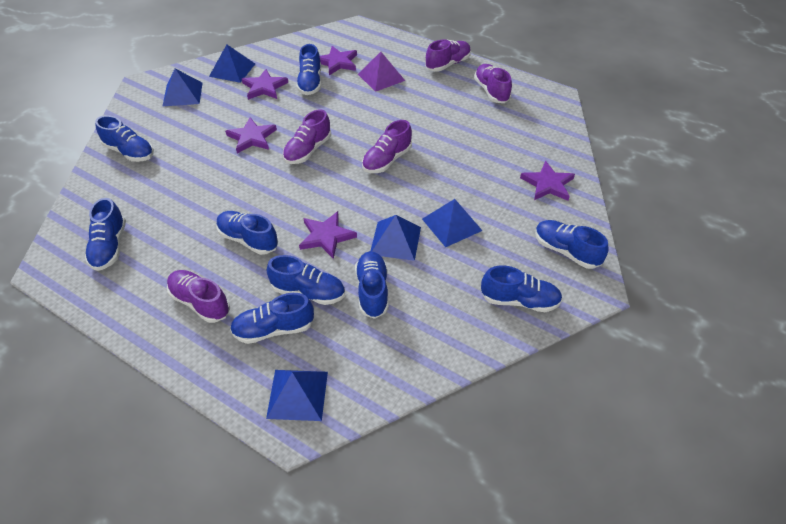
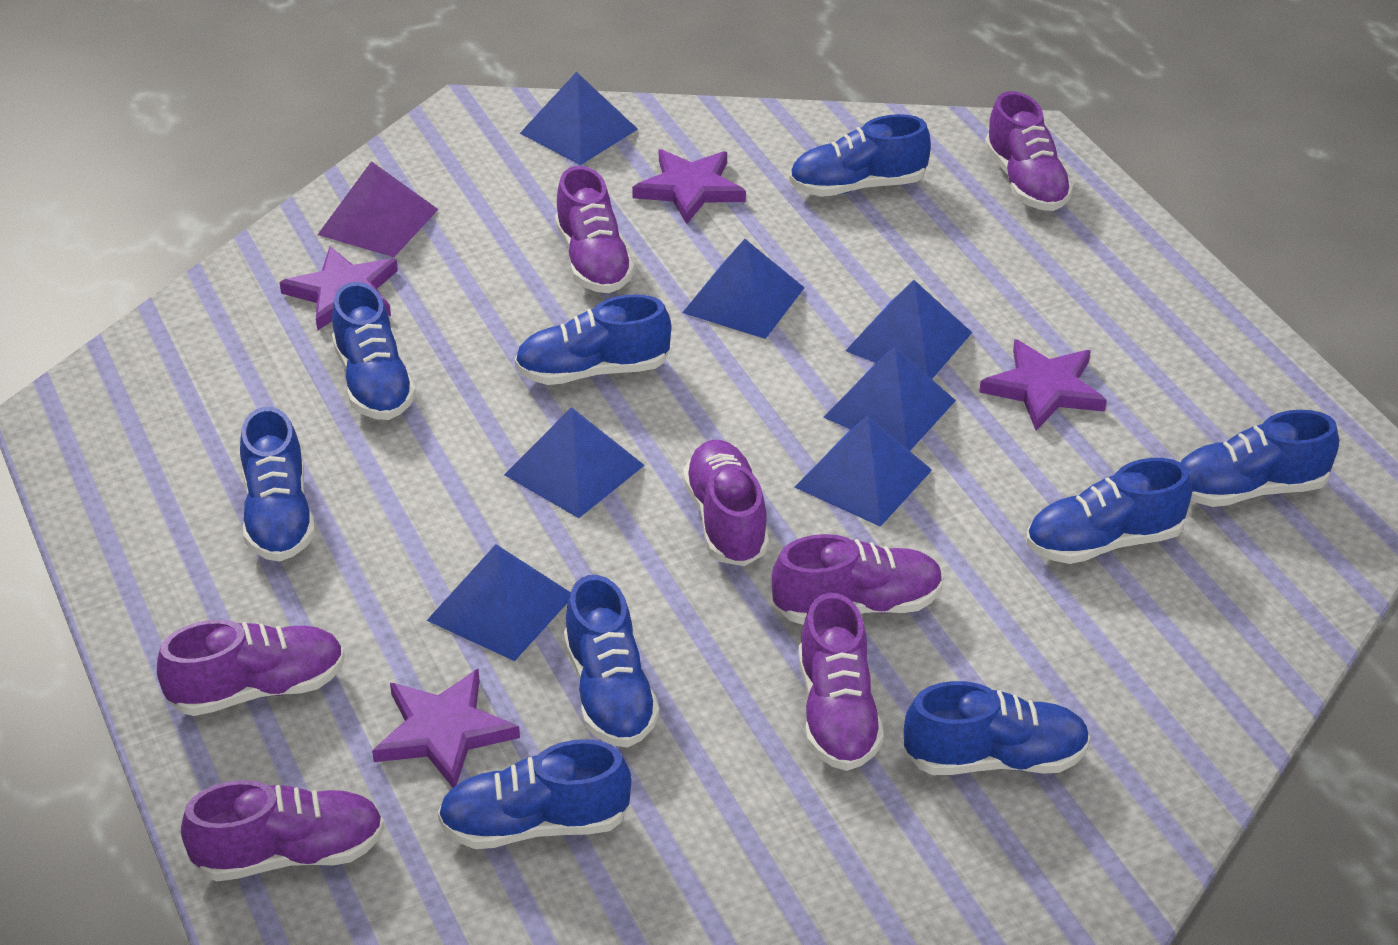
blue pyramid: 5 -> 7
purple shoe: 5 -> 7
purple star: 5 -> 4

